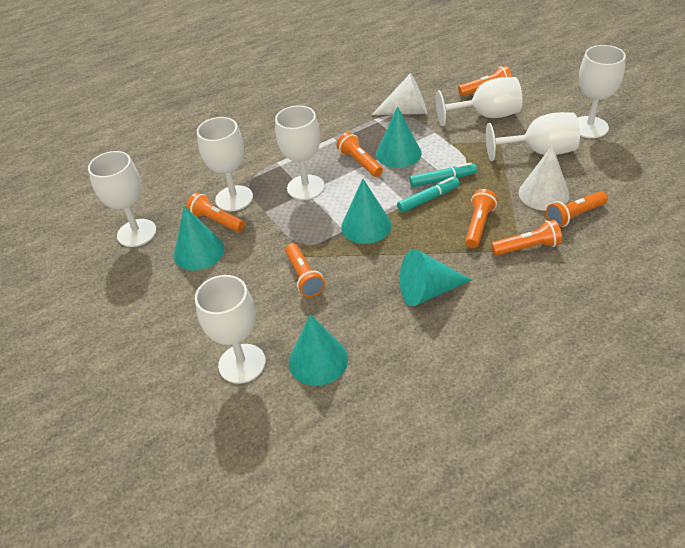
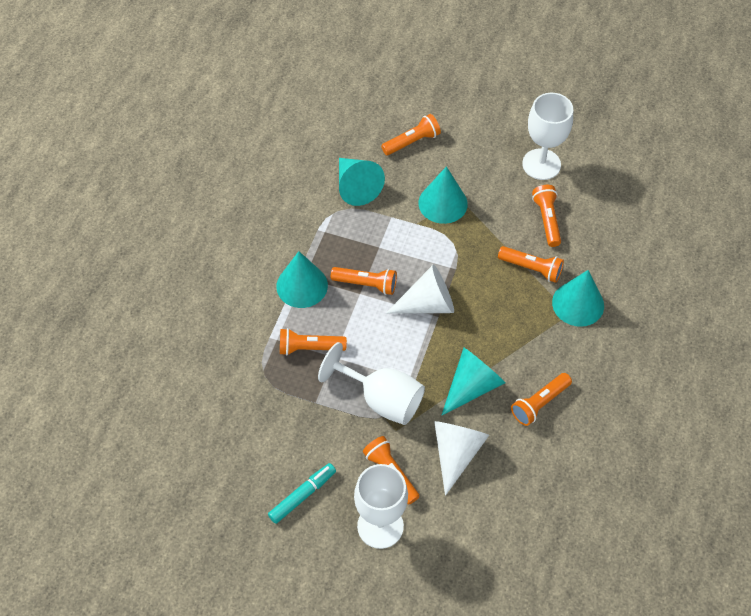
turquoise marker: 2 -> 1
white goblet: 7 -> 3

